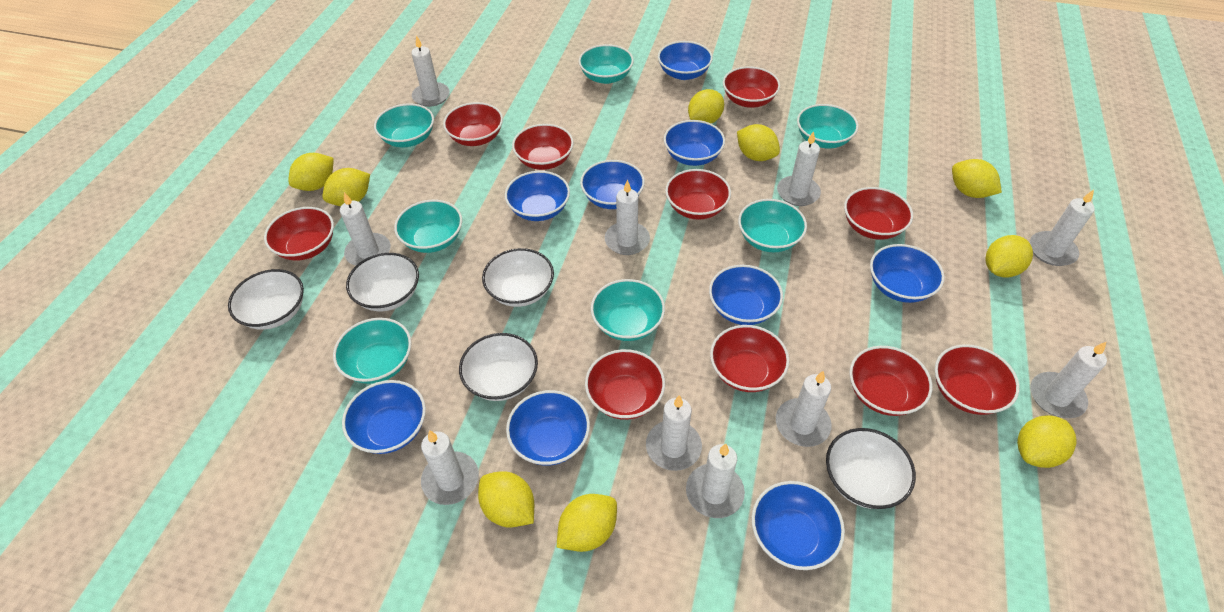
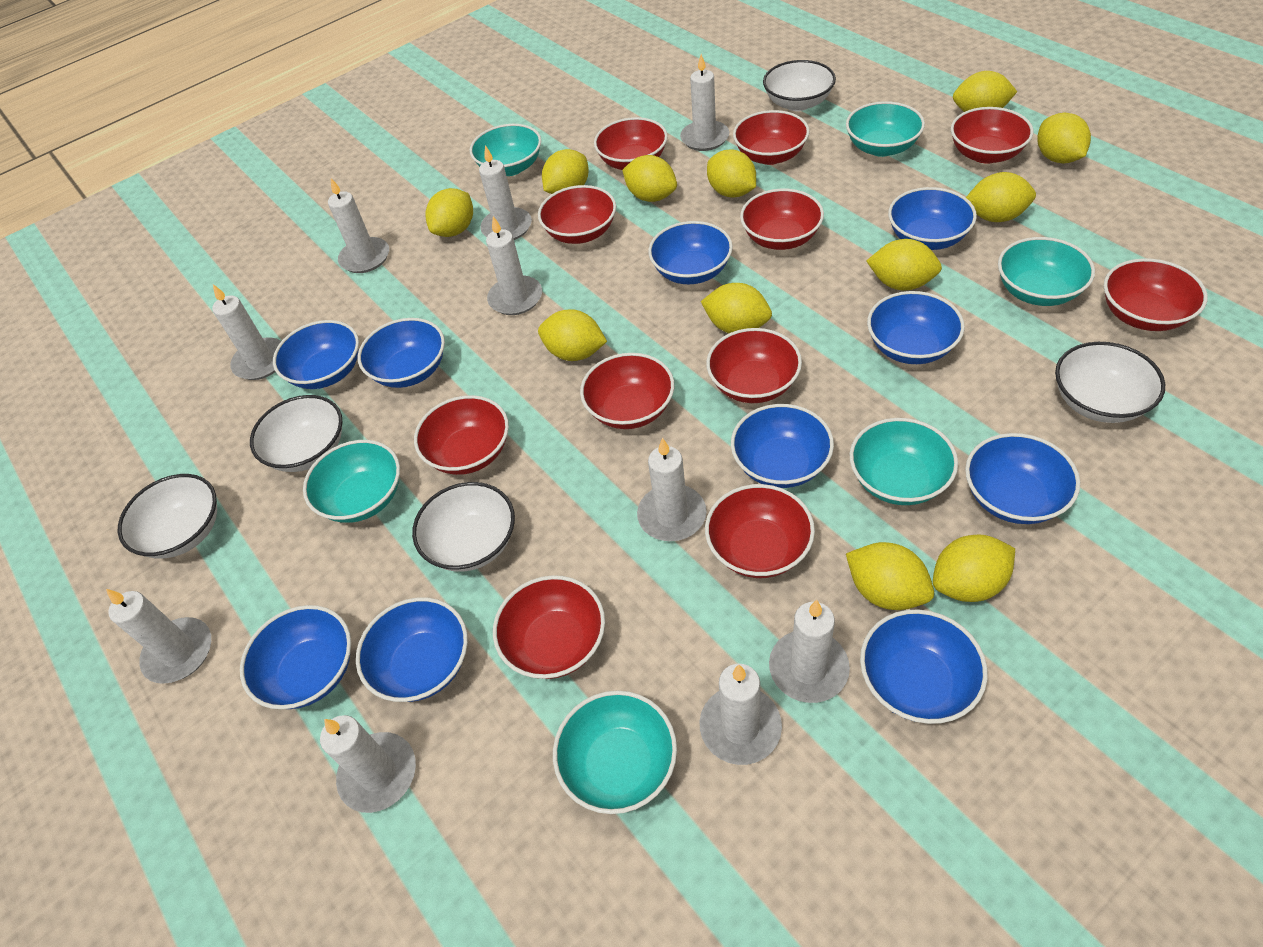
blue bowl: 9 -> 10
red bowl: 10 -> 11
turquoise bowl: 7 -> 6
yellow lemon: 9 -> 12

